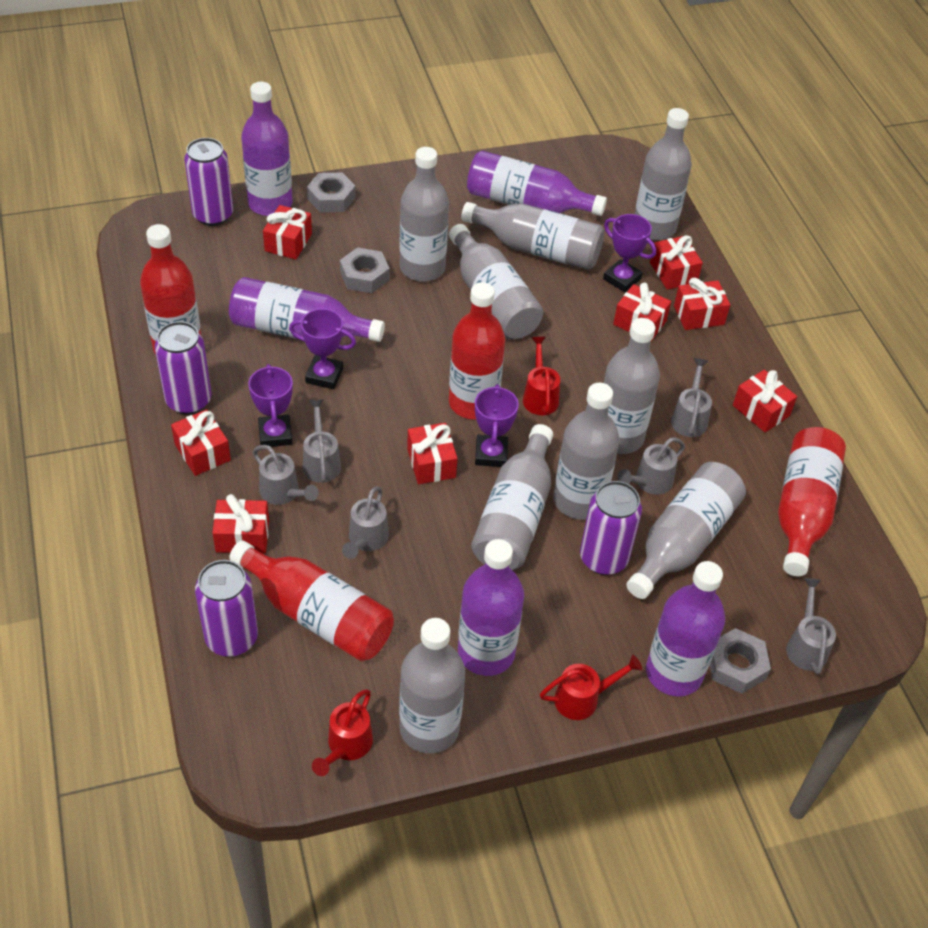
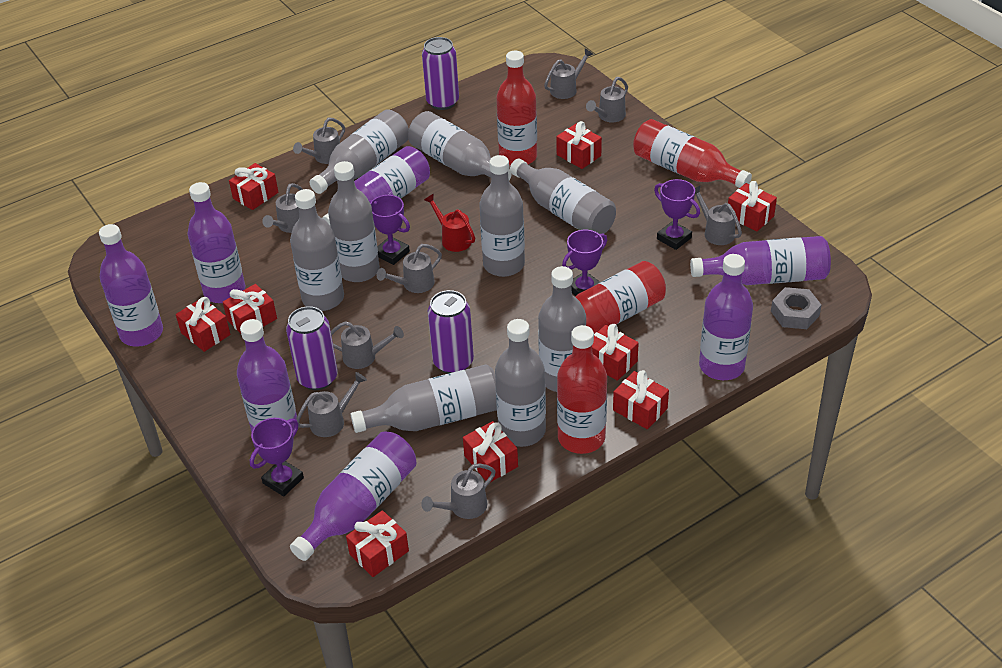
grey nut: 3 -> 1
grey watering can: 6 -> 9
purple bottle: 5 -> 7
purple can: 4 -> 3
red gift: 8 -> 9
red watering can: 3 -> 1

